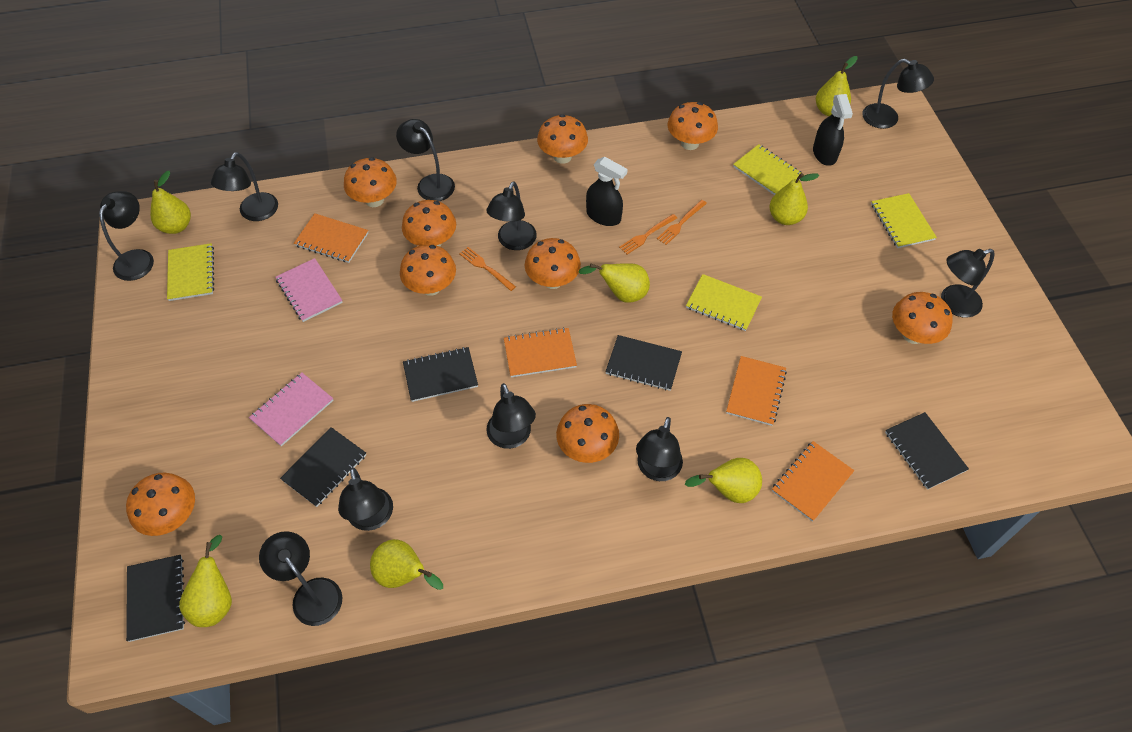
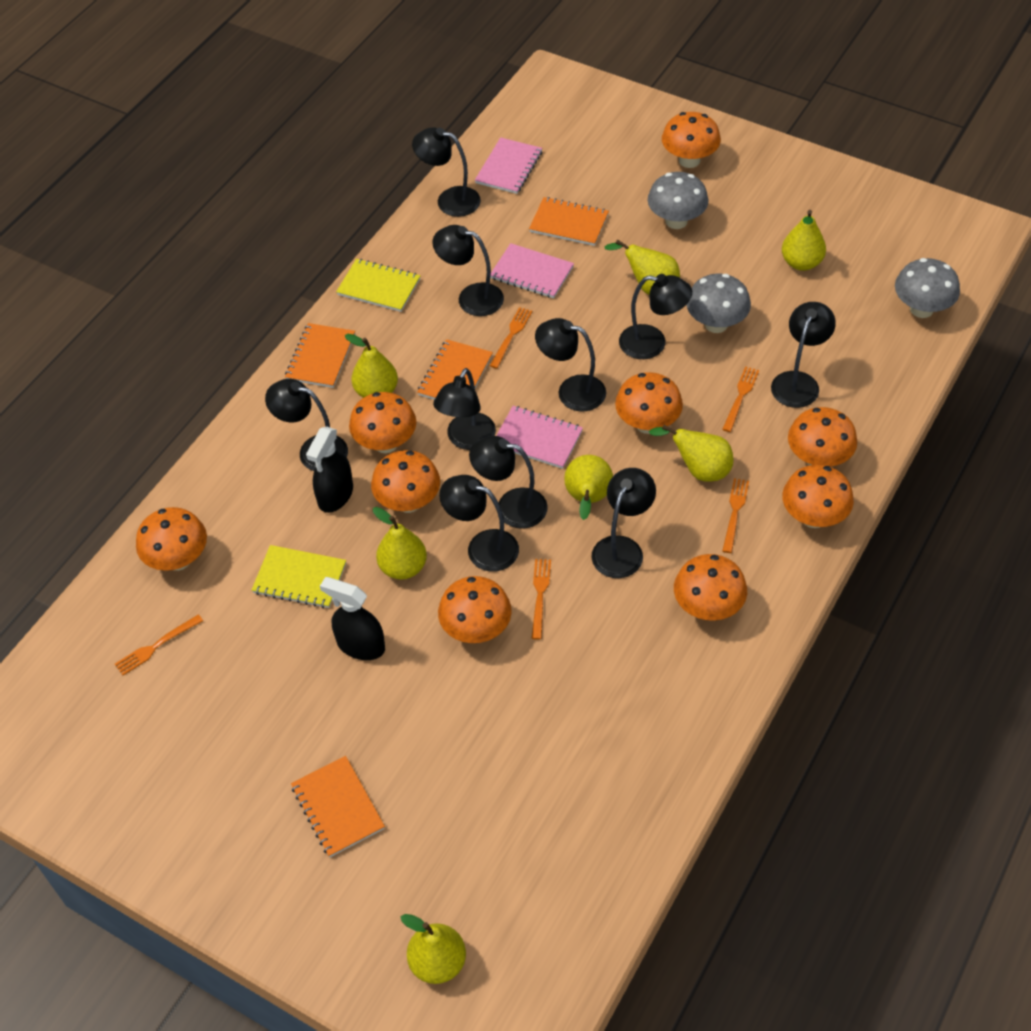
black notebook: 5 -> 0
grey mushroom: 0 -> 3
orange fork: 3 -> 5
pink notebook: 2 -> 3
yellow notebook: 4 -> 2

